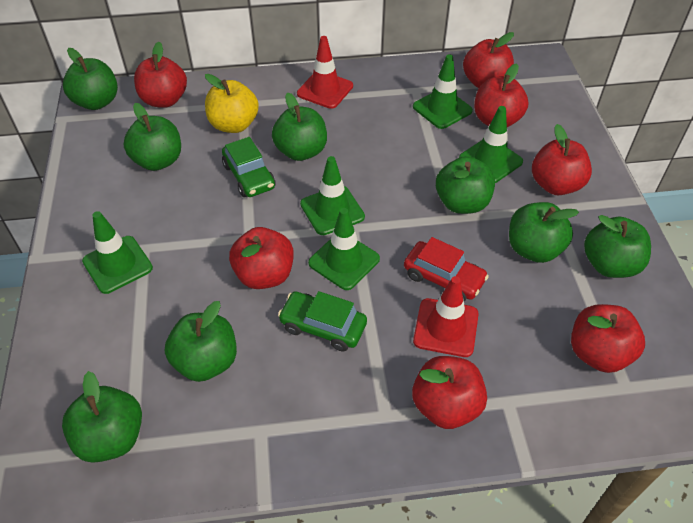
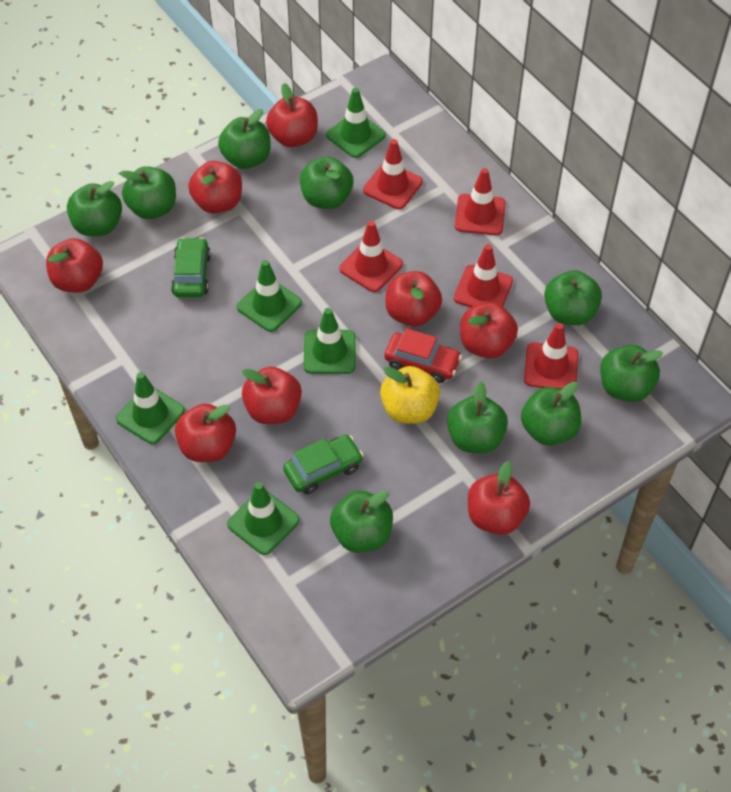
green apple: 8 -> 9
red apple: 7 -> 8
red traffic cone: 2 -> 5

